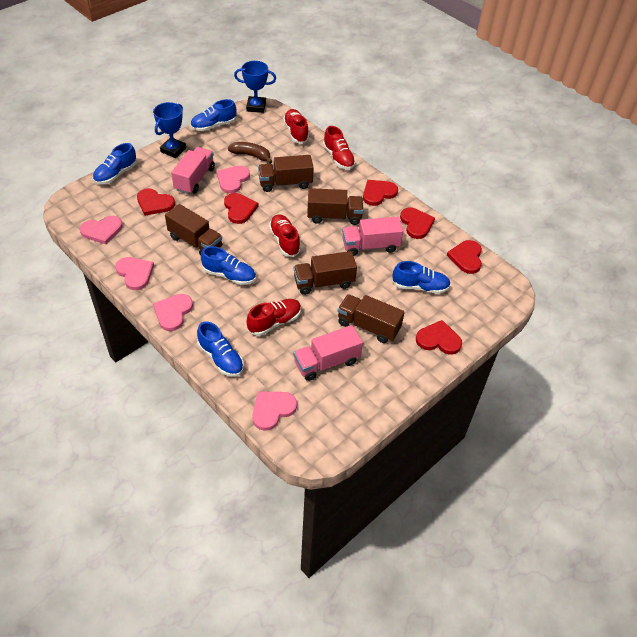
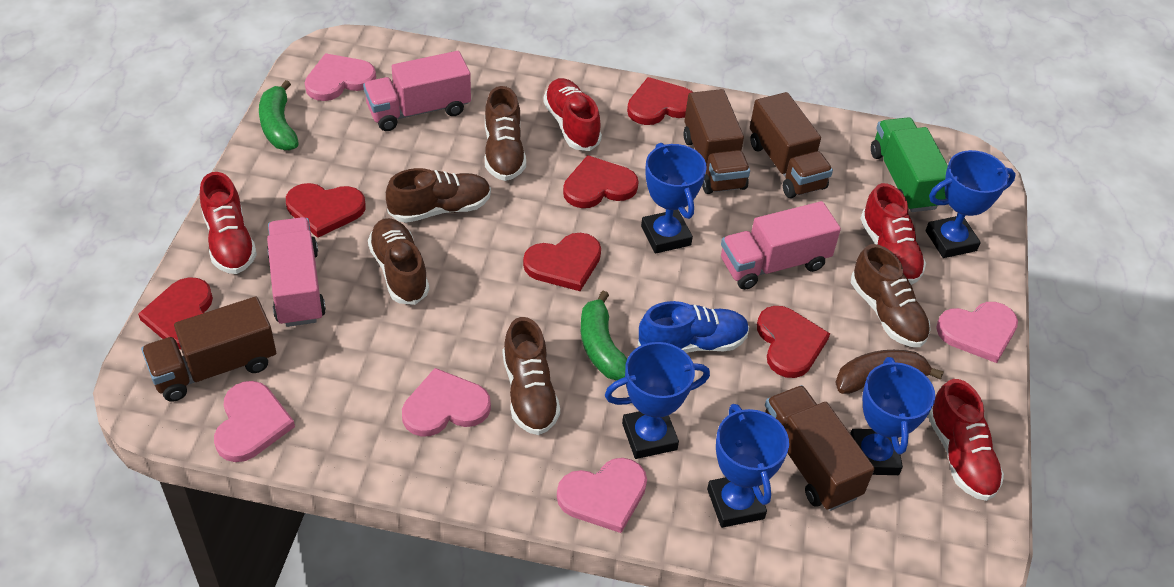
blue shoe: 5 -> 1
blue trophy: 2 -> 5
brown shoe: 0 -> 5
brown truck: 5 -> 4
green banana: 0 -> 2
green truck: 0 -> 1

